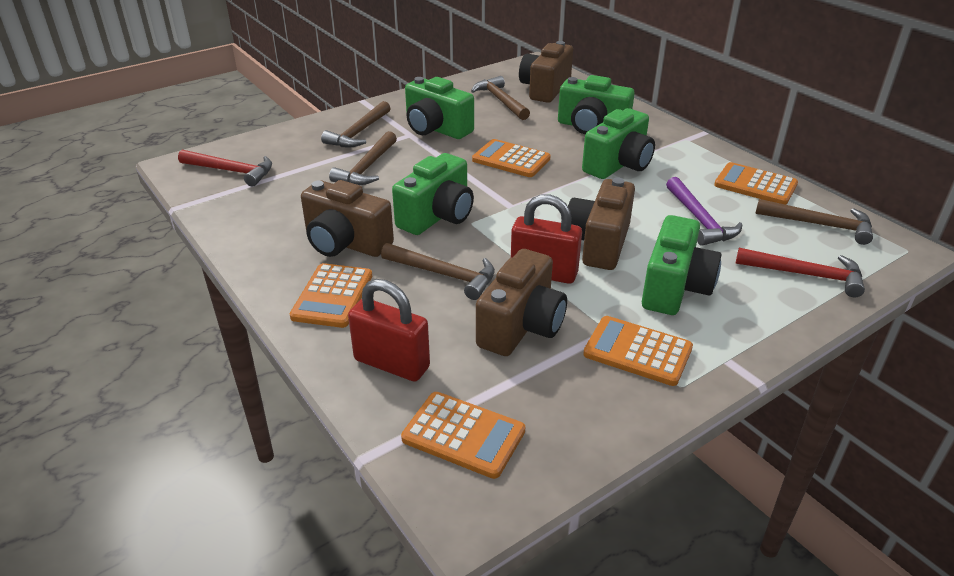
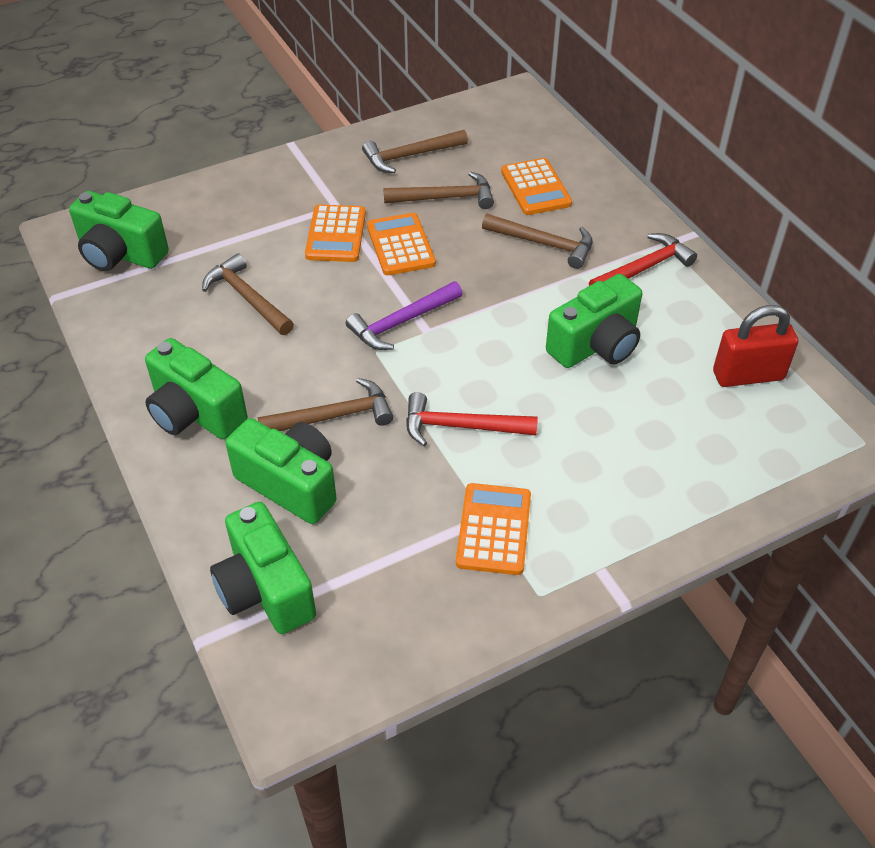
brown camera: 4 -> 0
orange calculator: 5 -> 4
red padlock: 2 -> 1

